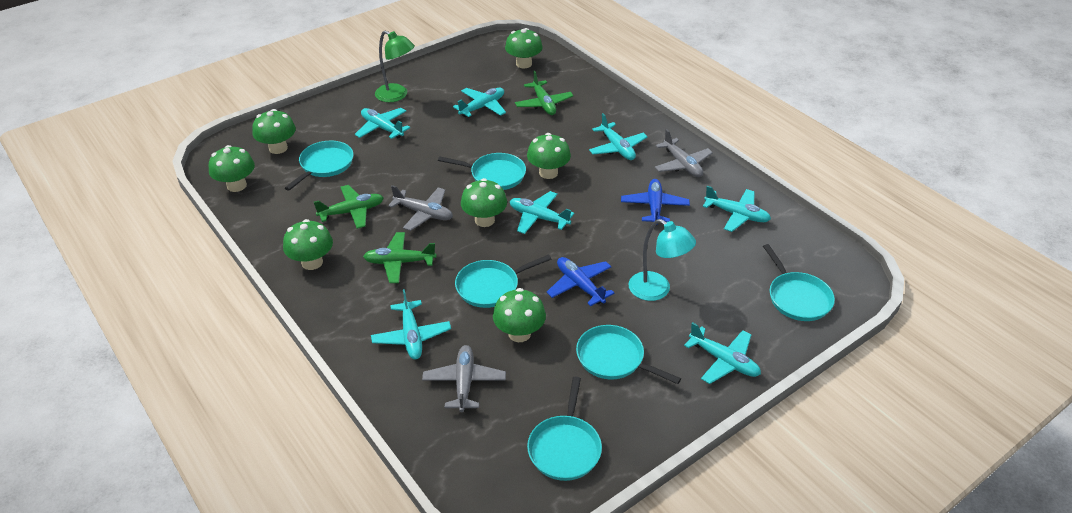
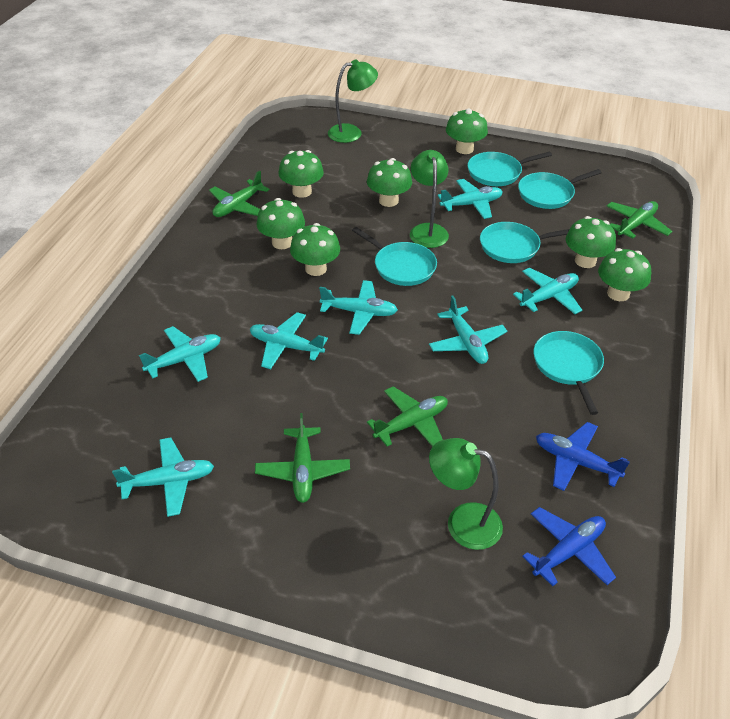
green lamp: 1 -> 3
green plane: 3 -> 4
grey plane: 3 -> 0
turquoise lamp: 1 -> 0
turquoise pan: 6 -> 5

